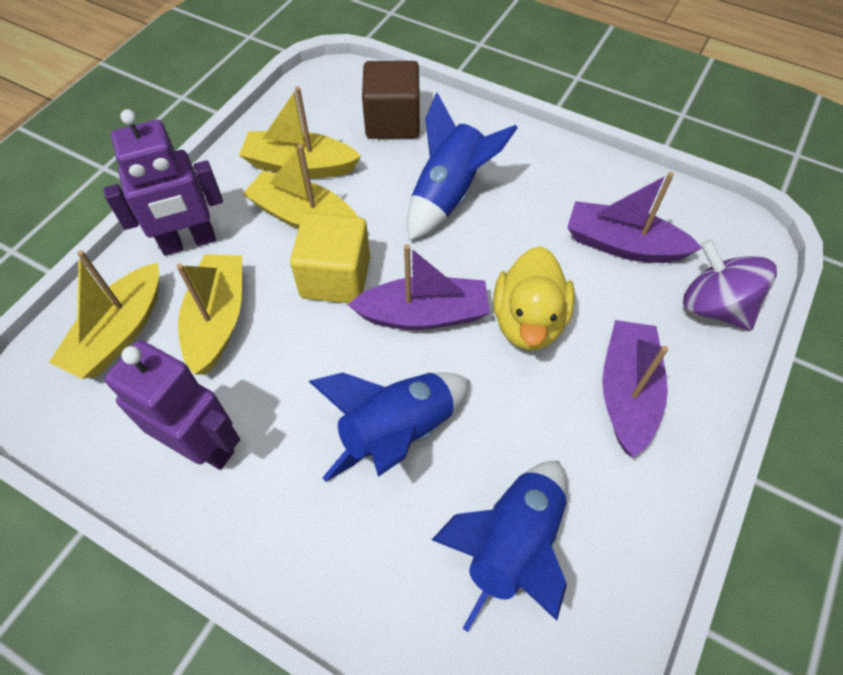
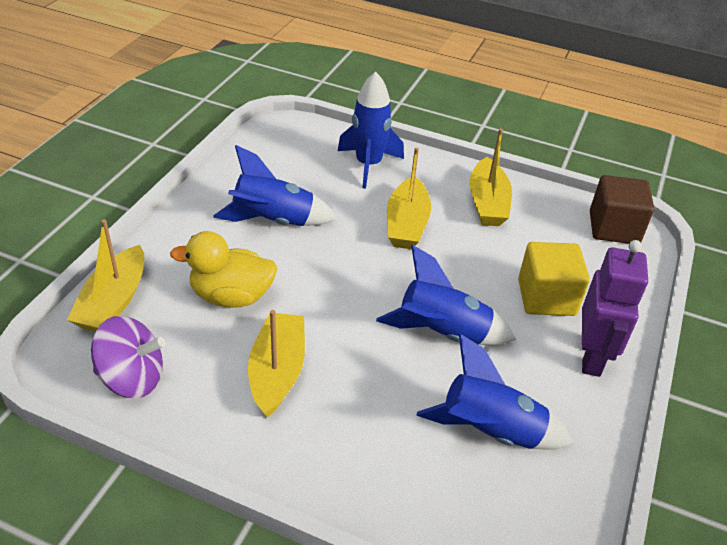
blue rocket: 3 -> 4
purple boat: 3 -> 0
purple robot: 2 -> 1

